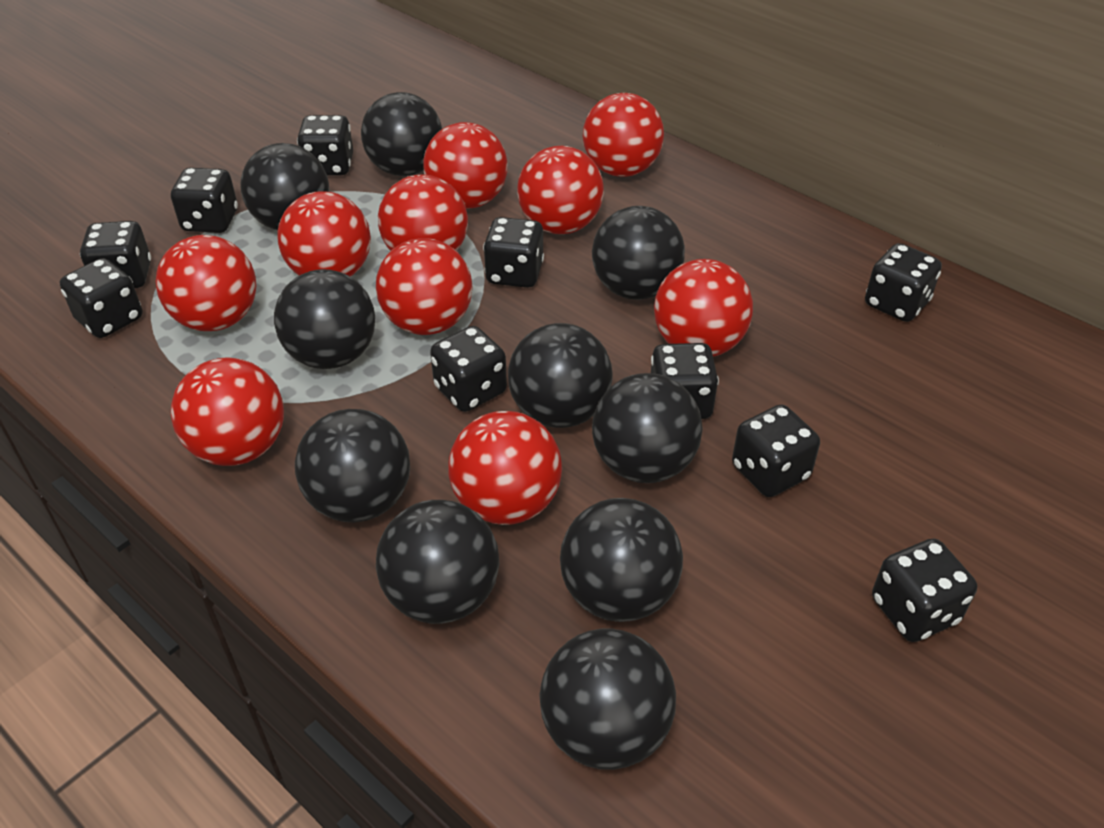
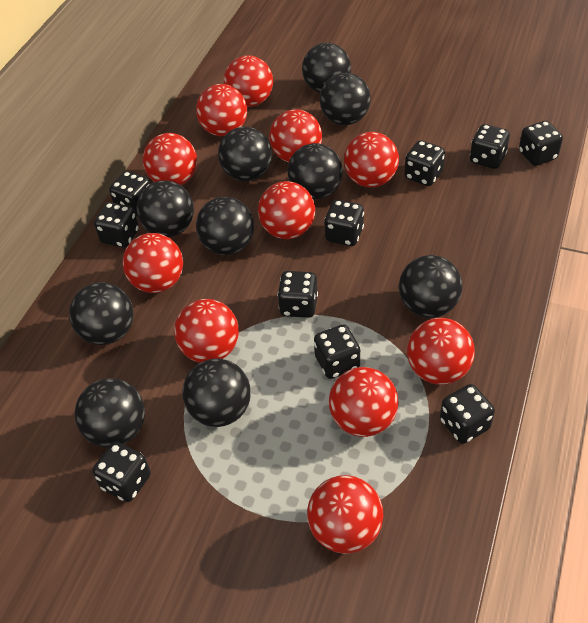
red ball: 10 -> 11

